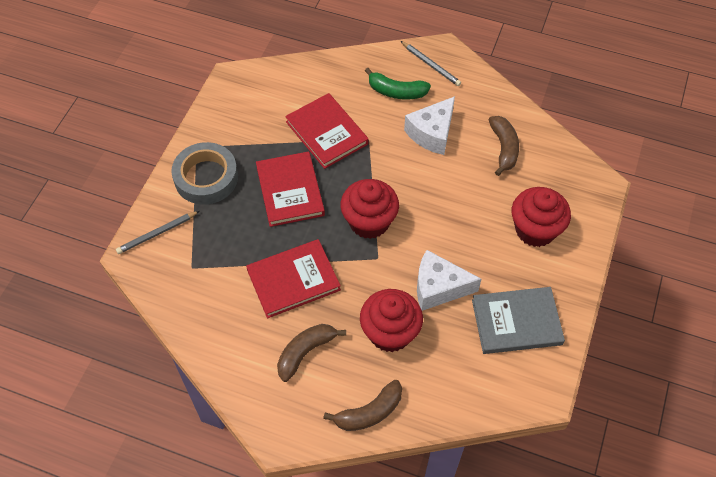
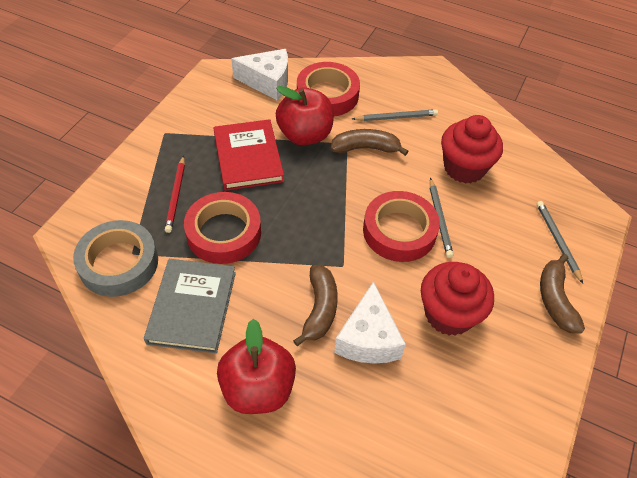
green banana: 1 -> 0
grey pencil: 2 -> 3
red apple: 0 -> 2
red book: 3 -> 1
red cupcake: 3 -> 2
red pencil: 0 -> 1
red tape: 0 -> 3

